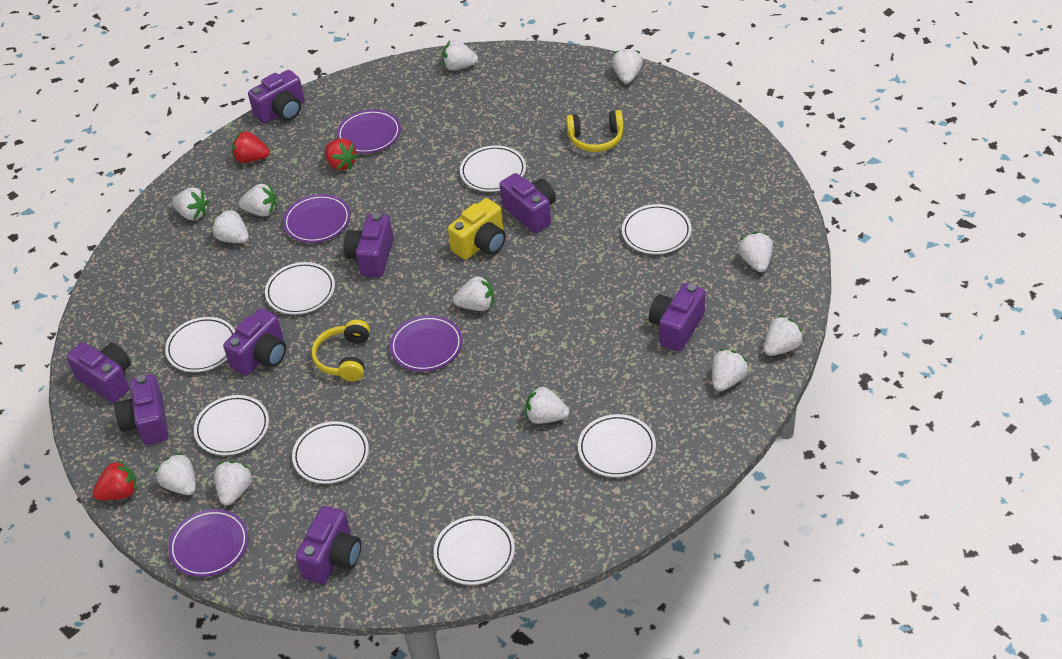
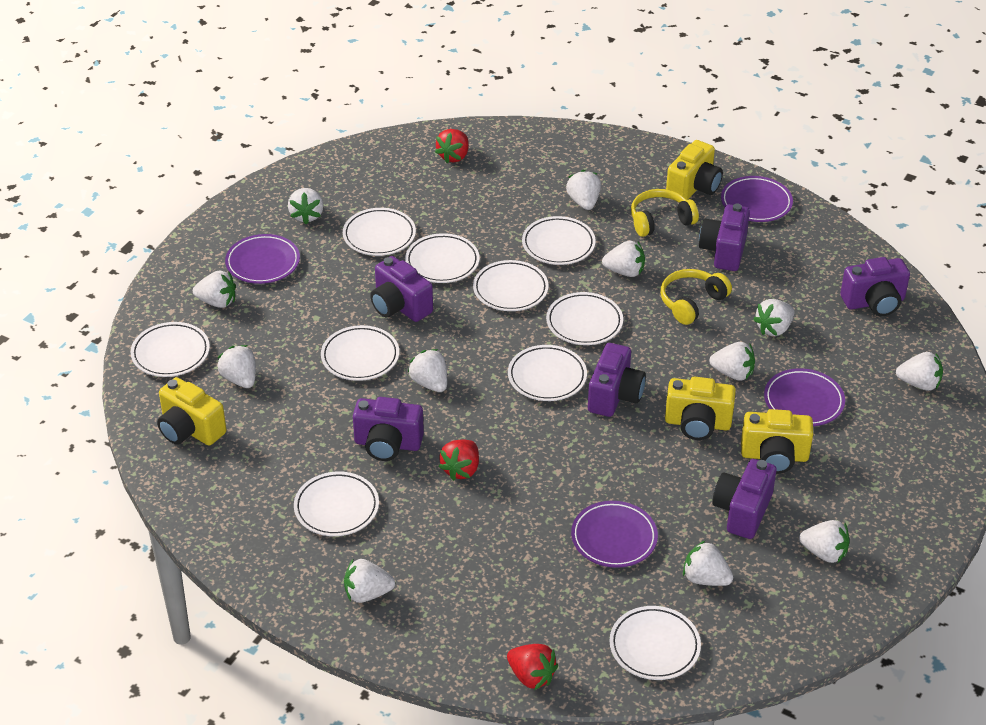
purple camera: 8 -> 6
white plate: 8 -> 10
yellow camera: 1 -> 4

